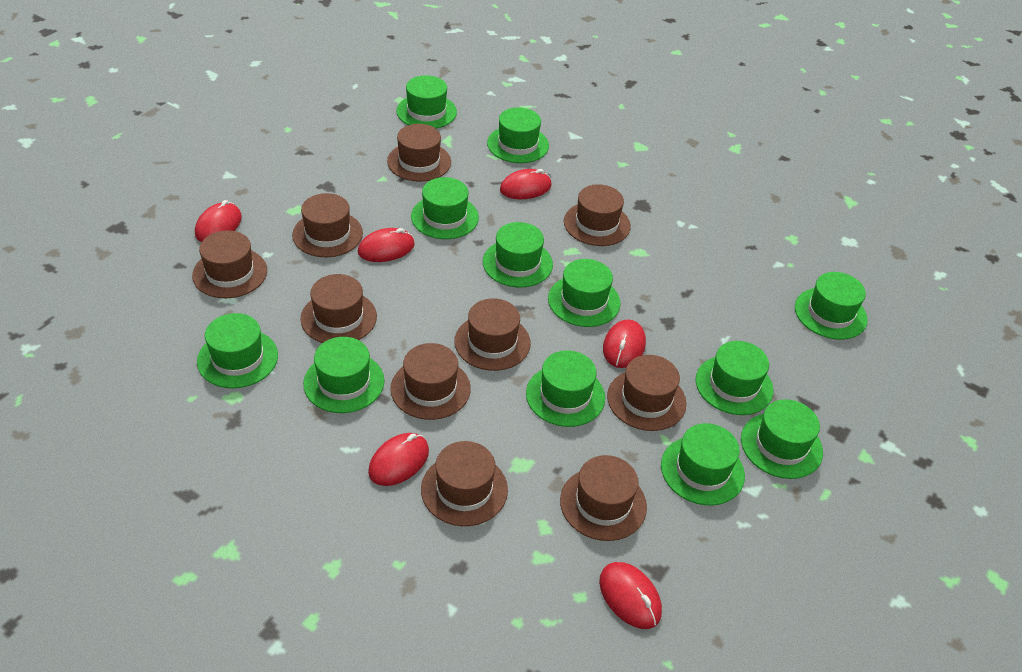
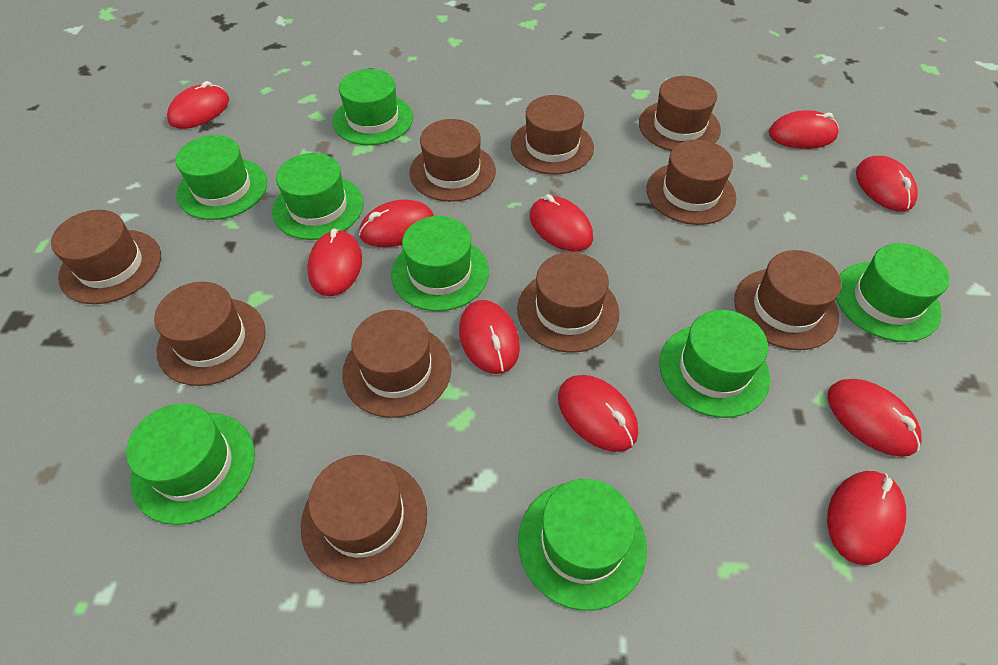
green hat: 12 -> 8
red mouse: 6 -> 10

